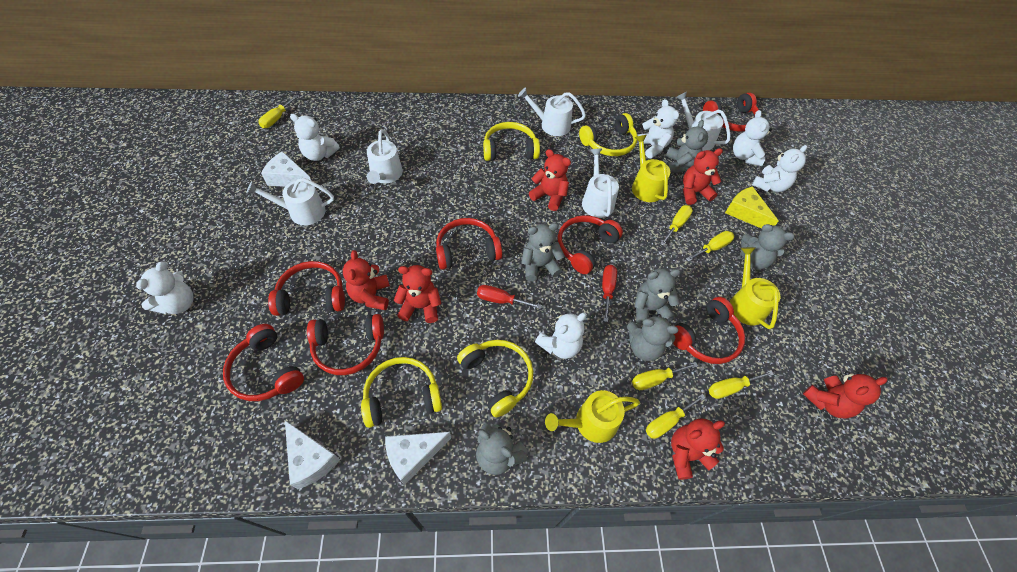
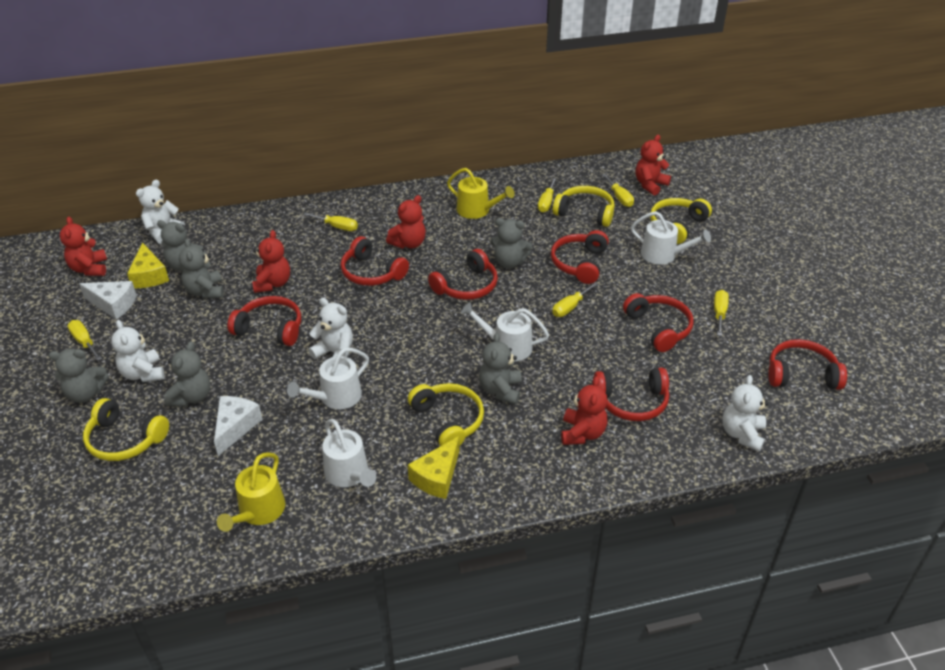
red screwdriver: 2 -> 0
red teddy bear: 6 -> 5
white cheese: 3 -> 2
white teddy bear: 6 -> 4
white watering can: 5 -> 4
yellow cheese: 1 -> 2
yellow watering can: 3 -> 2

